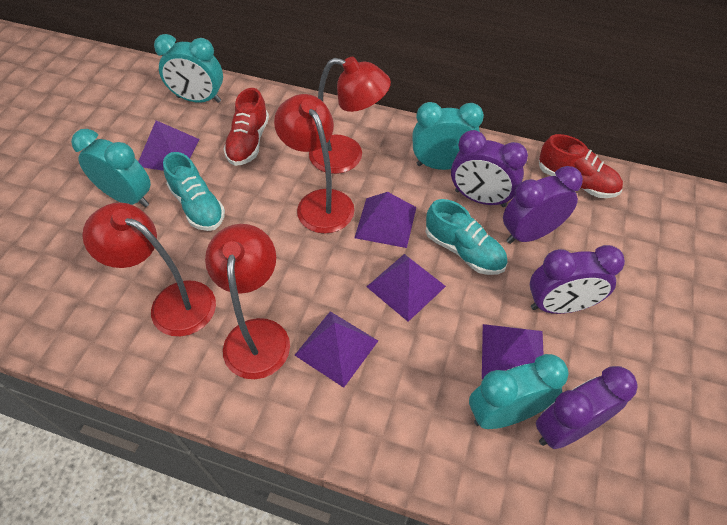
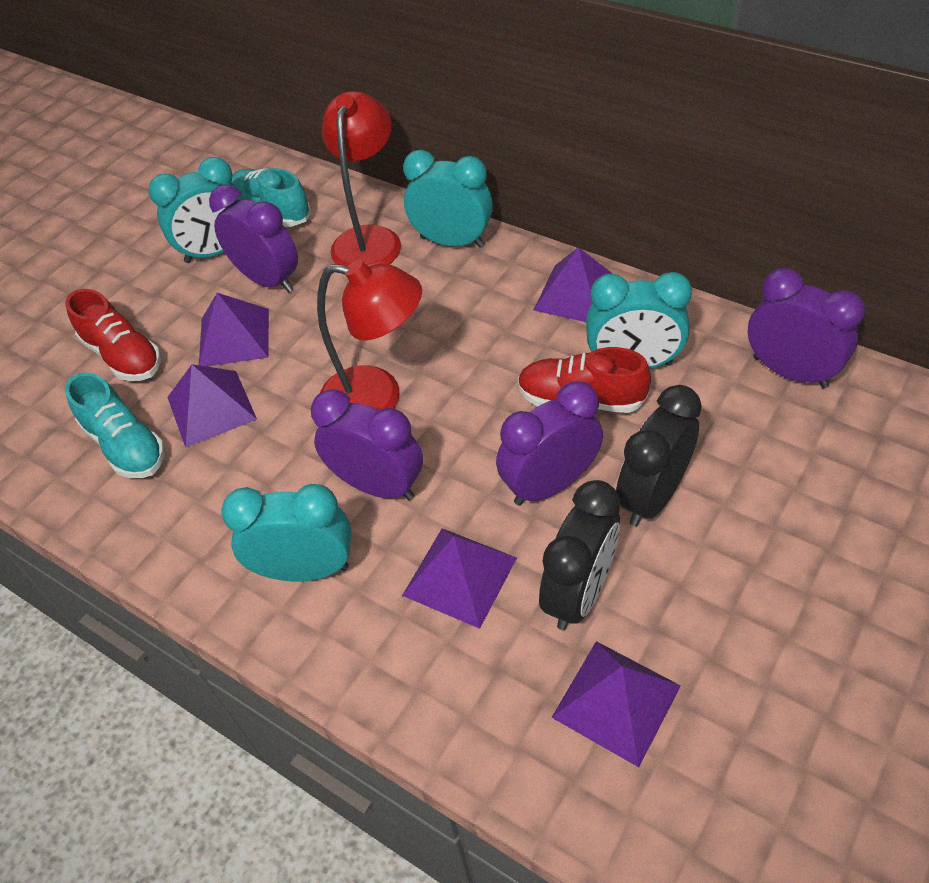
black clock: 0 -> 2
red lamp: 4 -> 2

